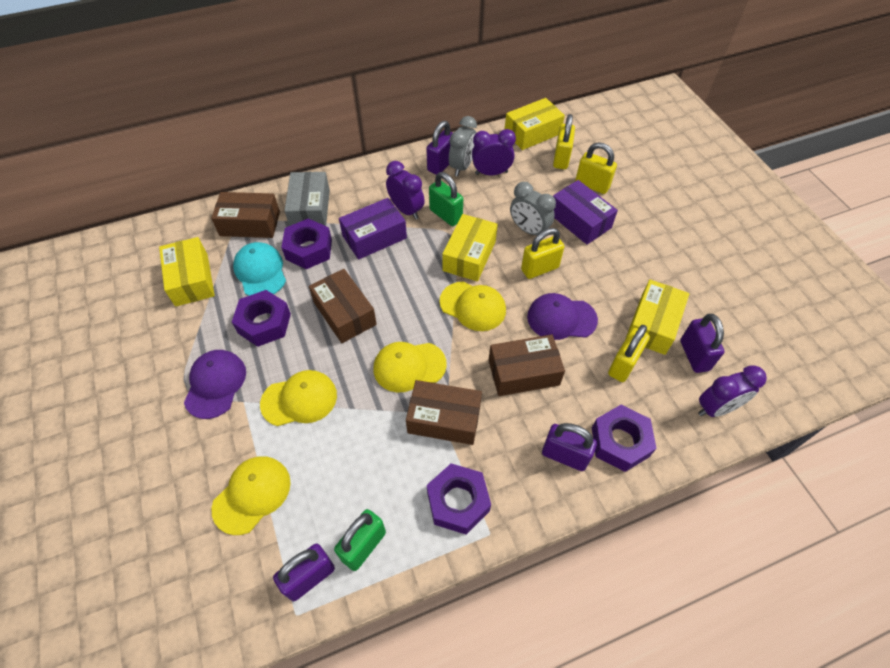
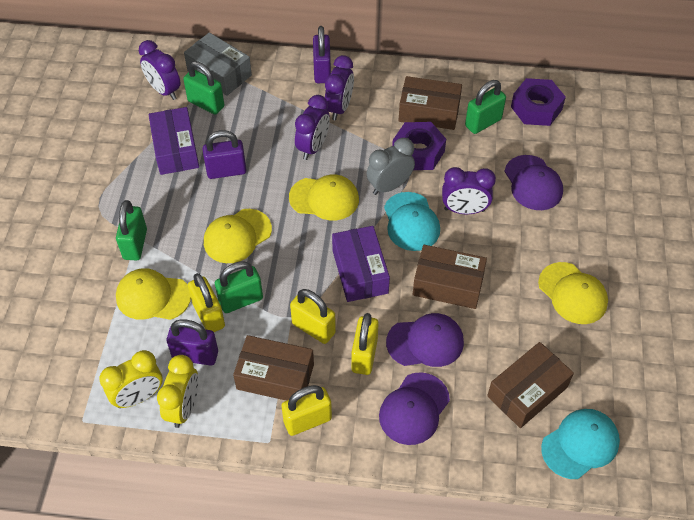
green padlock: 2 -> 4
grey clock: 2 -> 1
purple cap: 2 -> 3
purple clock: 3 -> 4
purple nut: 4 -> 2
purple padlock: 4 -> 3
turquoise cap: 1 -> 2
yellow box: 4 -> 0
yellow clock: 0 -> 2

